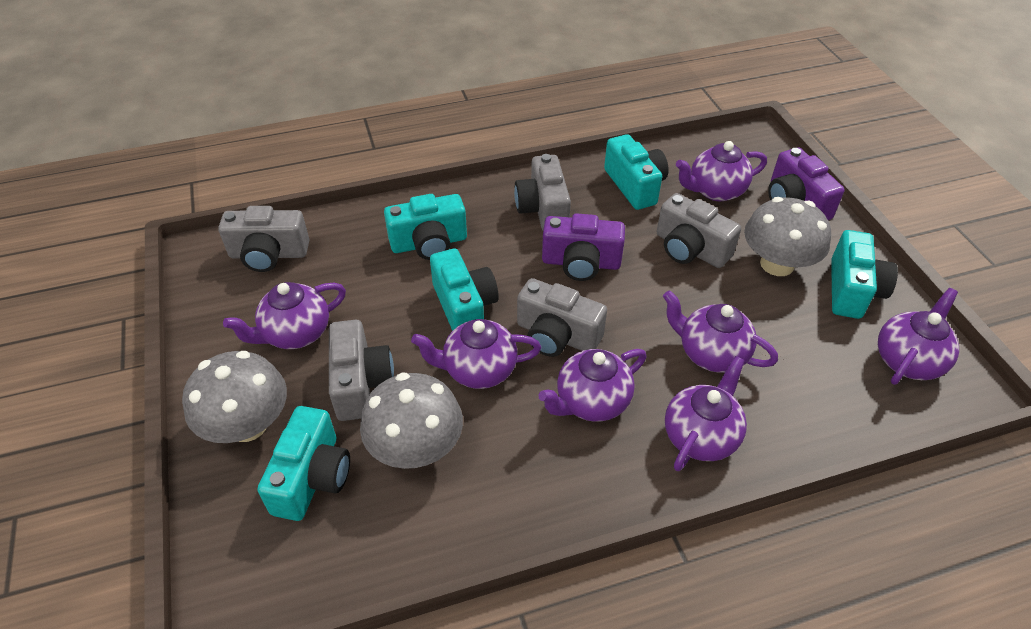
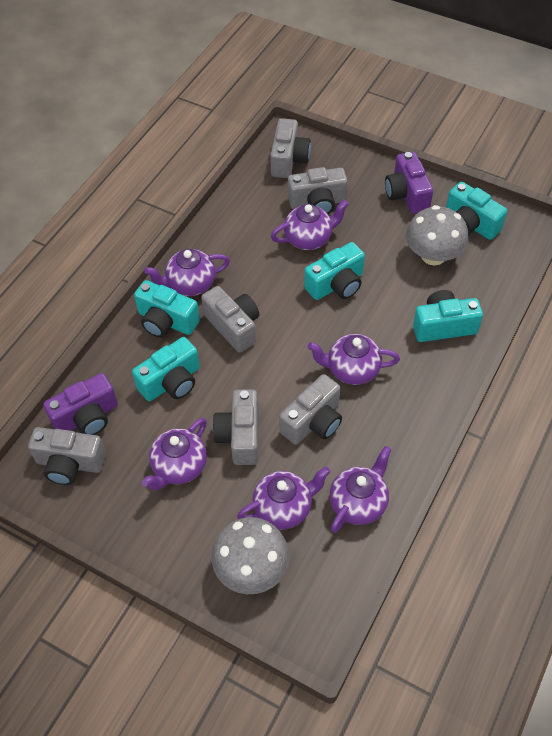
grey camera: 5 -> 6
grey mushroom: 3 -> 2
purple teapot: 7 -> 6

